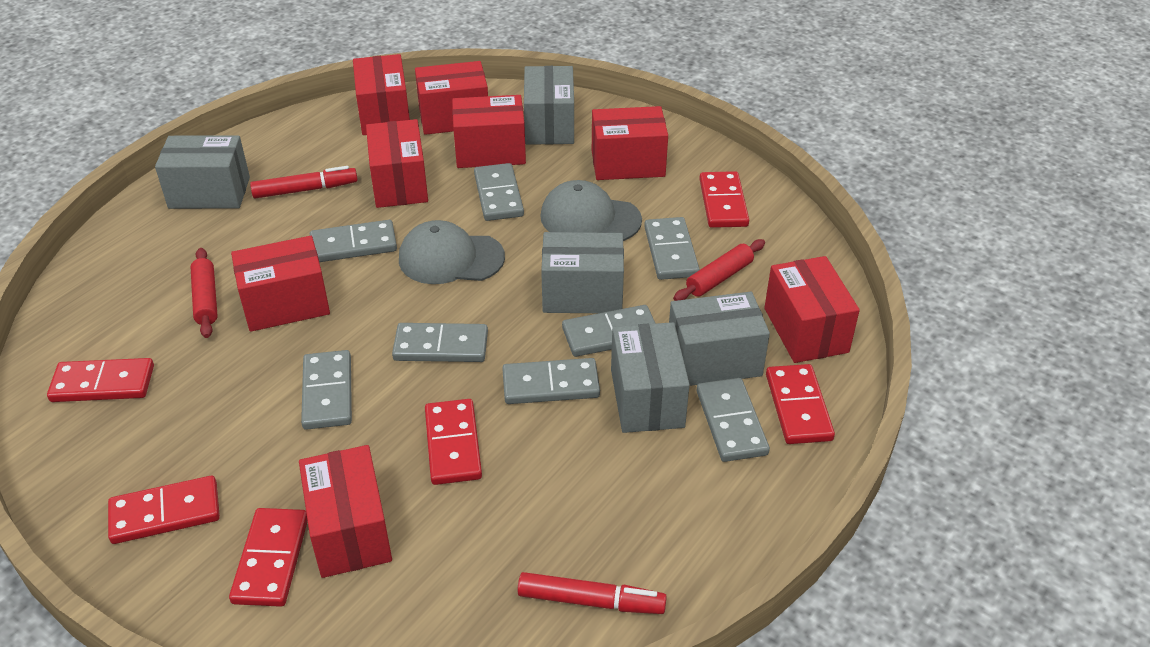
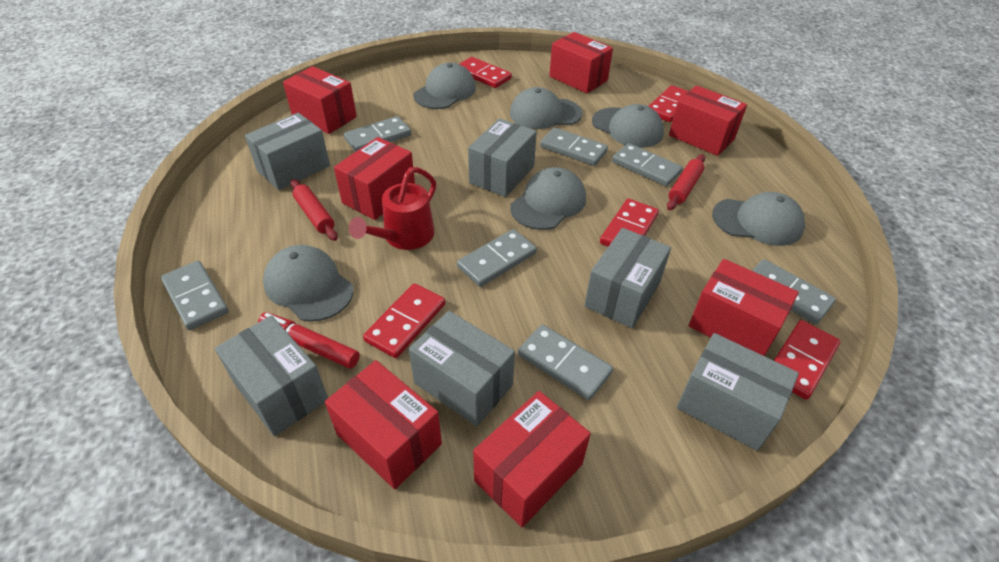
grey box: 5 -> 6
grey cap: 2 -> 6
grey domino: 8 -> 7
red box: 8 -> 7
red domino: 6 -> 5
red marker: 2 -> 1
red watering can: 0 -> 1

